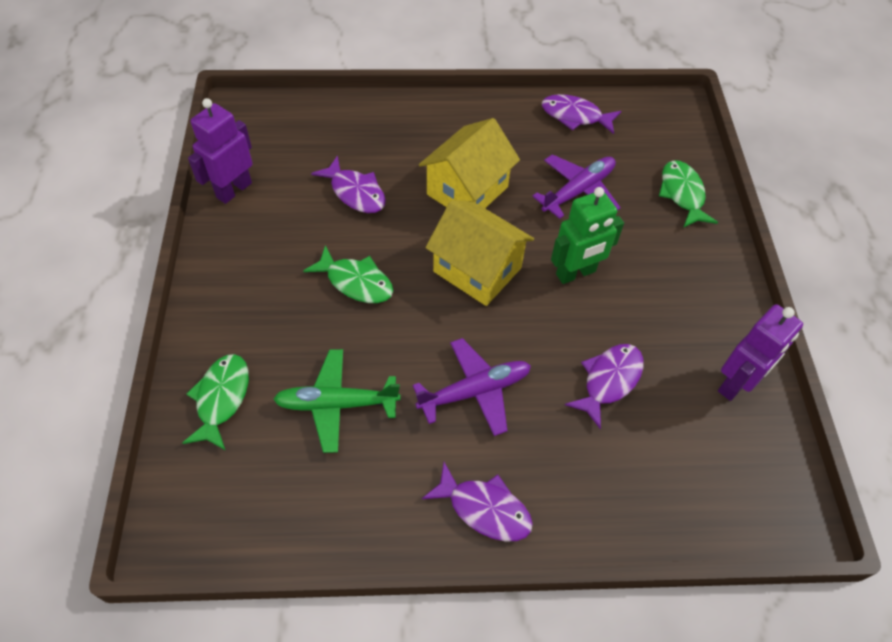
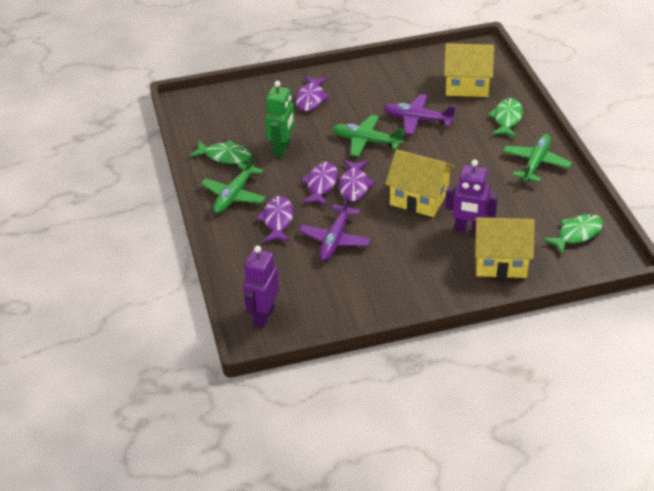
green plane: 1 -> 3
yellow house: 2 -> 3

